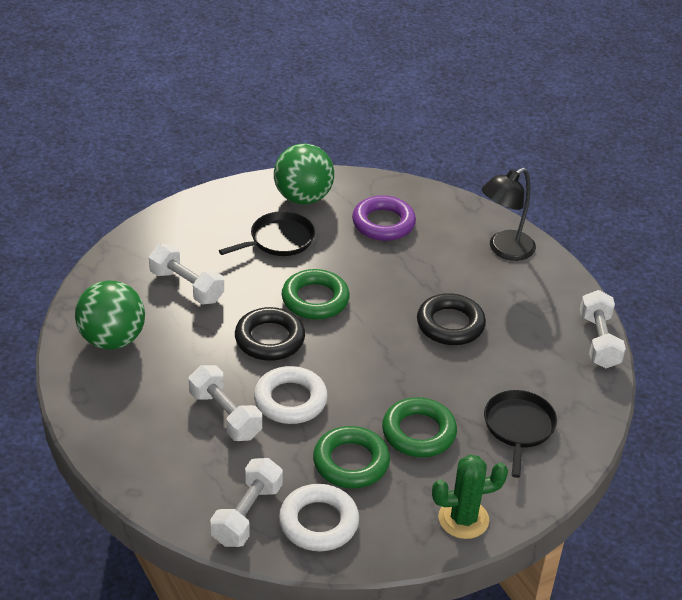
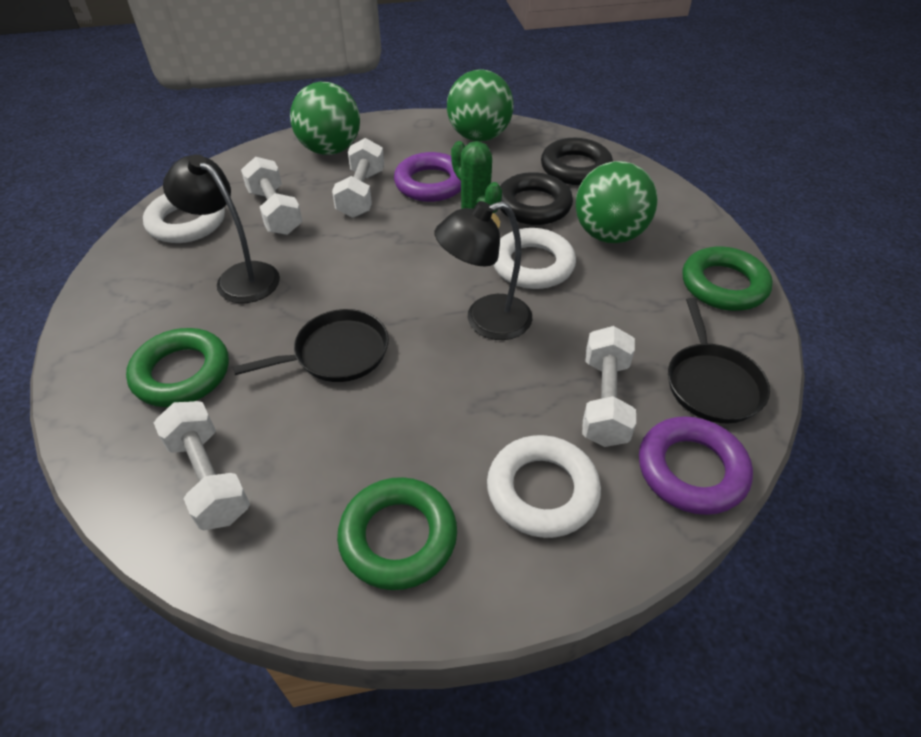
black lamp: 1 -> 2
green ball: 2 -> 3
purple ring: 1 -> 2
white ring: 2 -> 3

